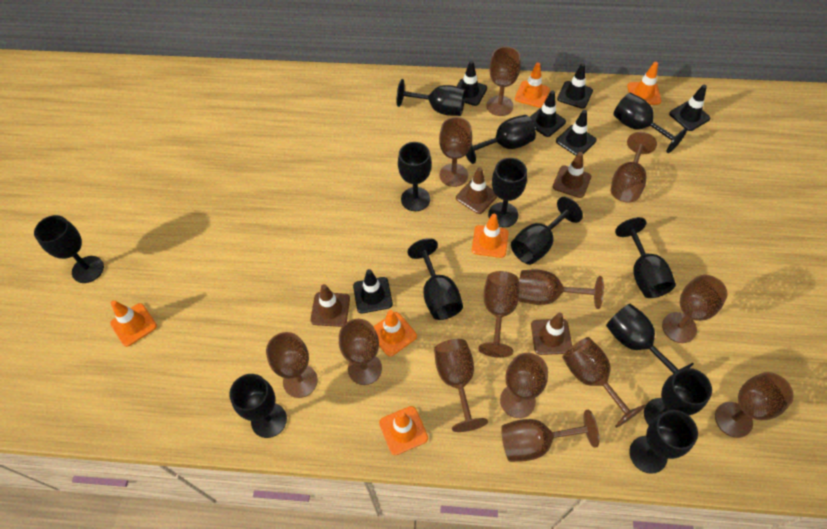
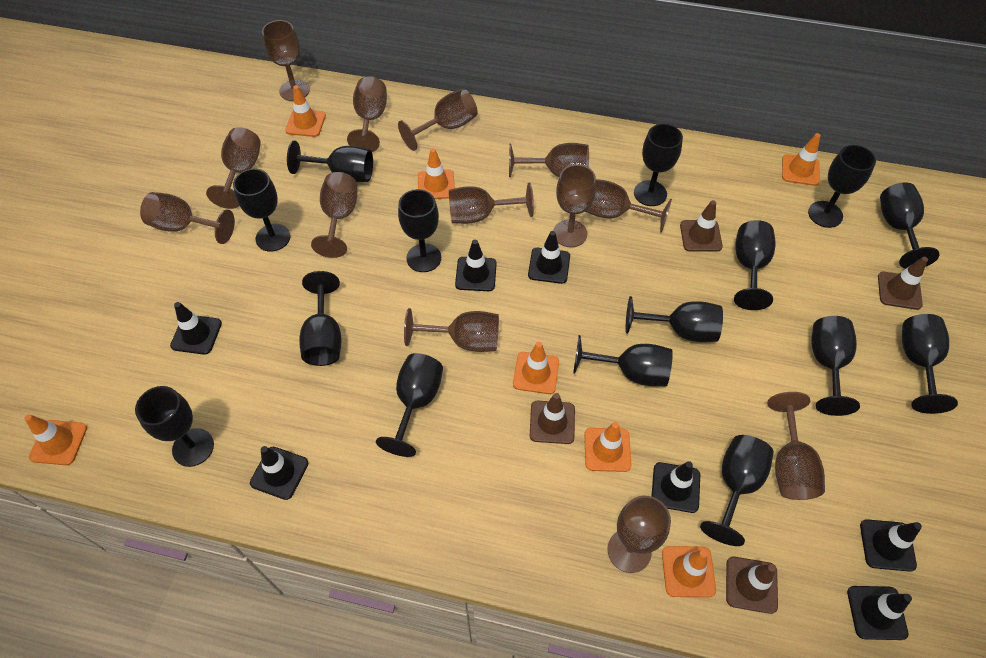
black goblet: 13 -> 15
black traffic cone: 6 -> 7
orange traffic cone: 6 -> 7

